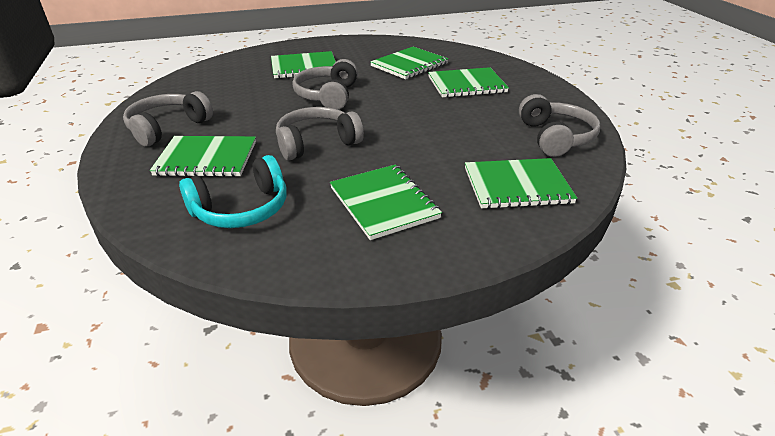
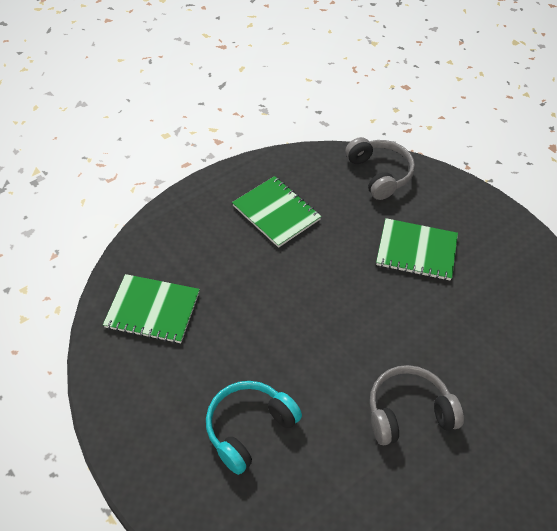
green notebook: 6 -> 3
grey headphones: 4 -> 2

